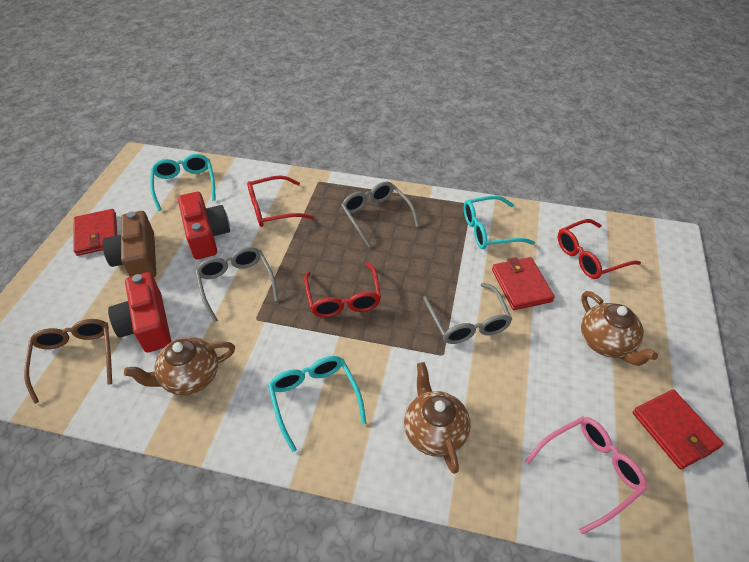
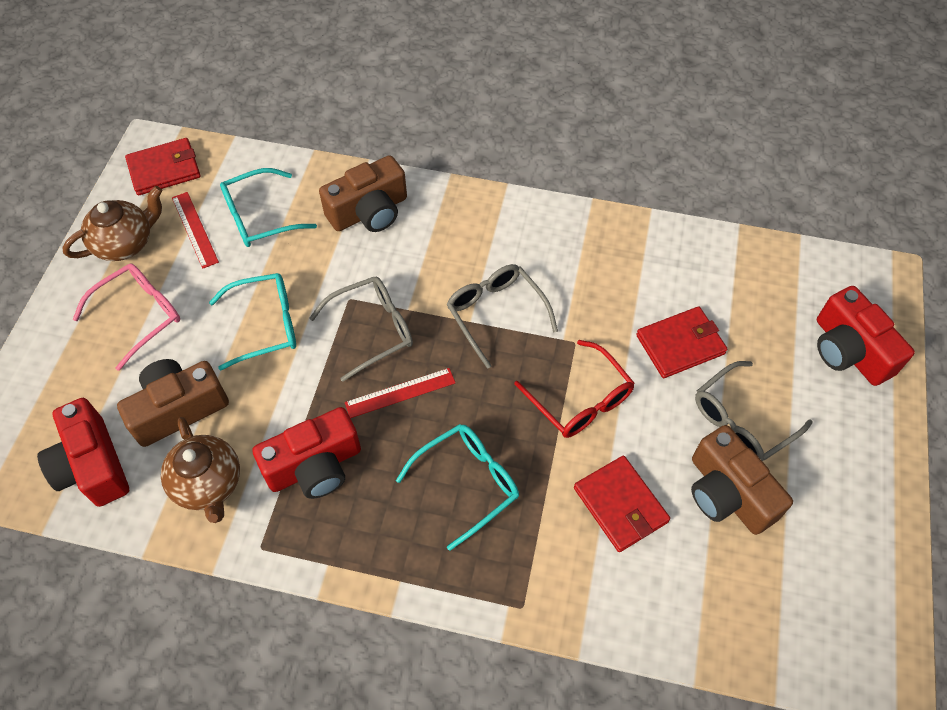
brown camera: 1 -> 3
brown glasses: 1 -> 0
brown teapot: 3 -> 2
red camera: 2 -> 3
red glasses: 3 -> 1
red ruler: 0 -> 2

